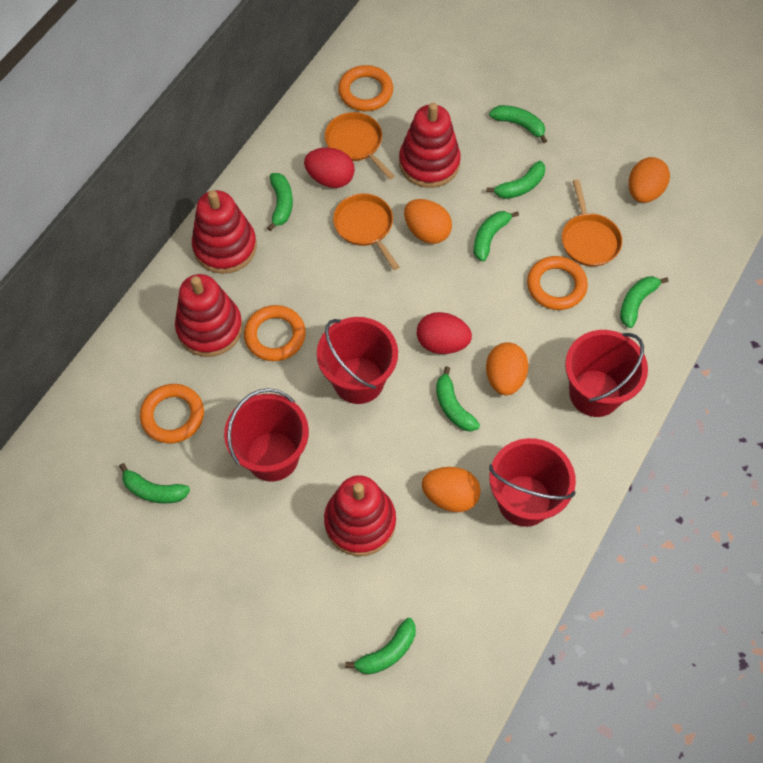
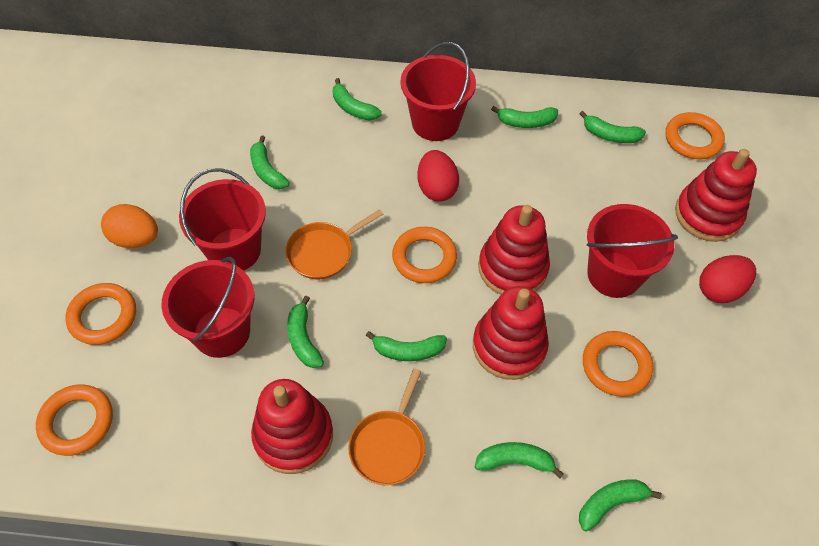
orange egg: 4 -> 1
orange pan: 3 -> 2
orange ring: 4 -> 5

